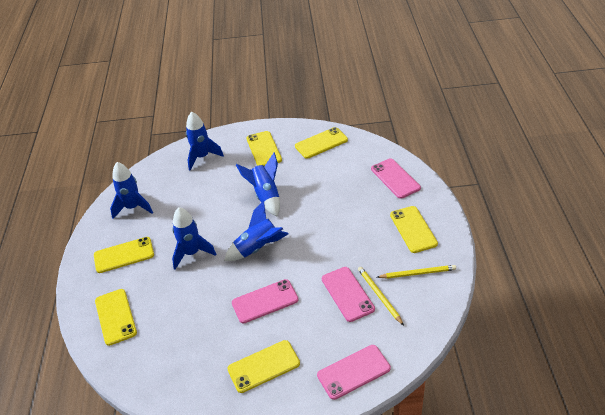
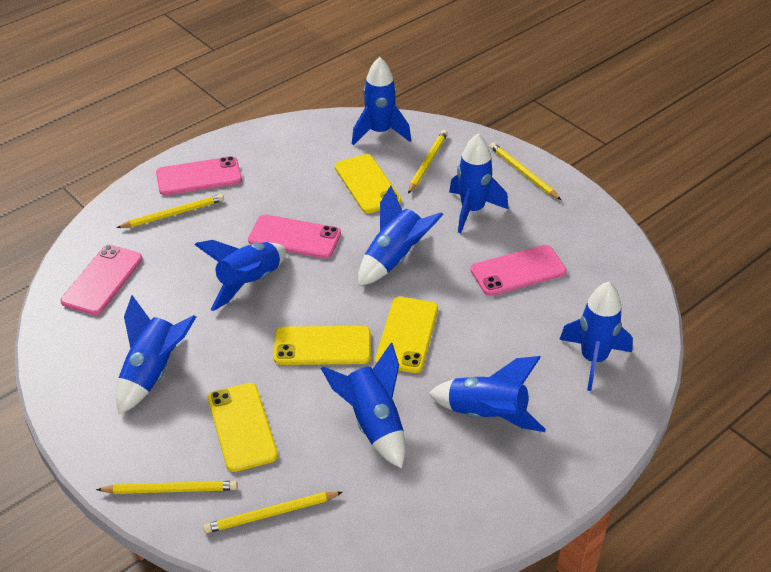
blue rocket: 5 -> 8
yellow pencil: 2 -> 5
yellow phone: 6 -> 4

